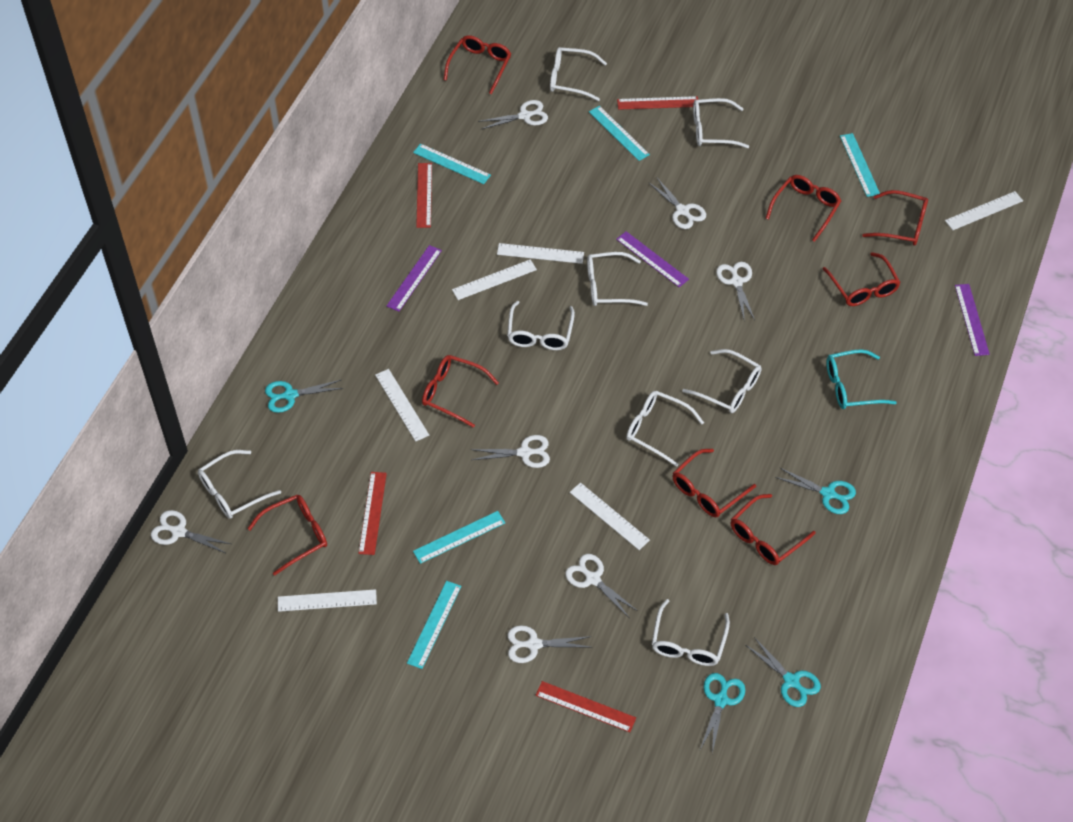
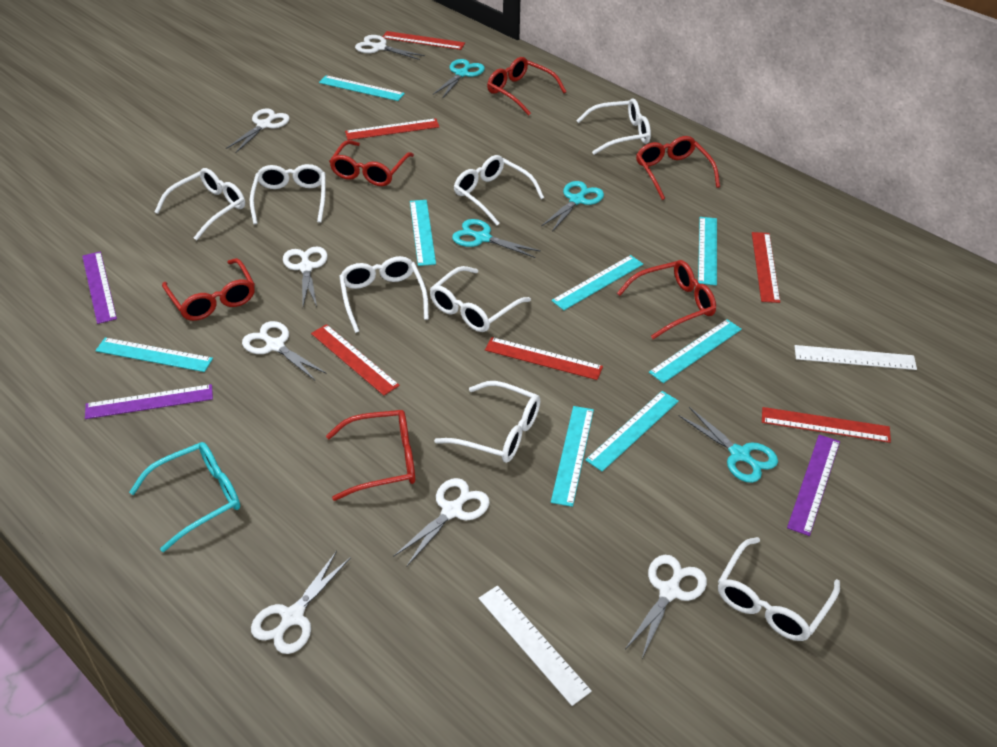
red glasses: 8 -> 6
red ruler: 4 -> 6
turquoise ruler: 5 -> 8
white ruler: 6 -> 2

